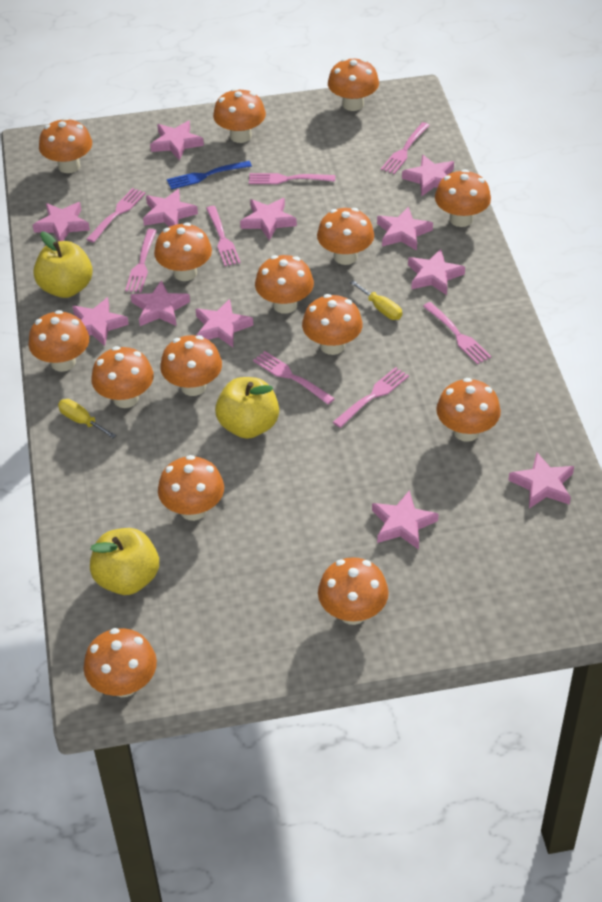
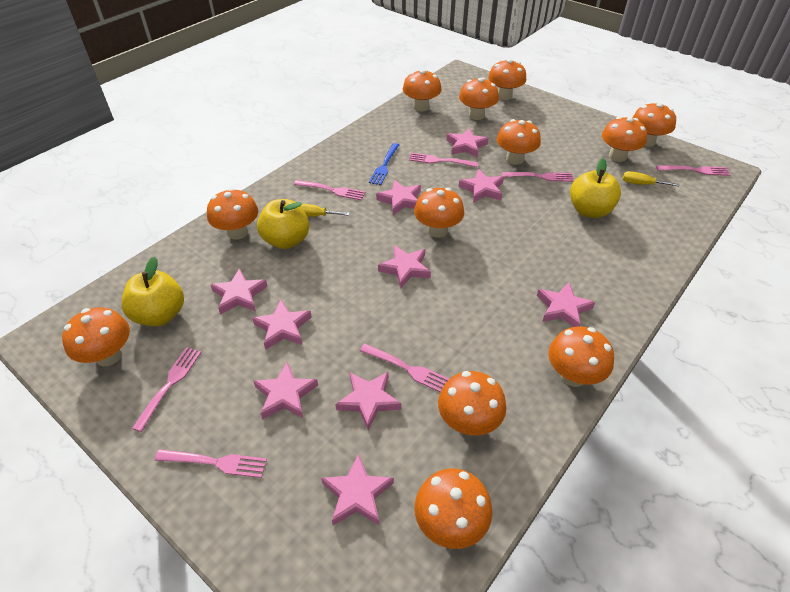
orange mushroom: 15 -> 12
pink fork: 8 -> 7
pink star: 12 -> 10

